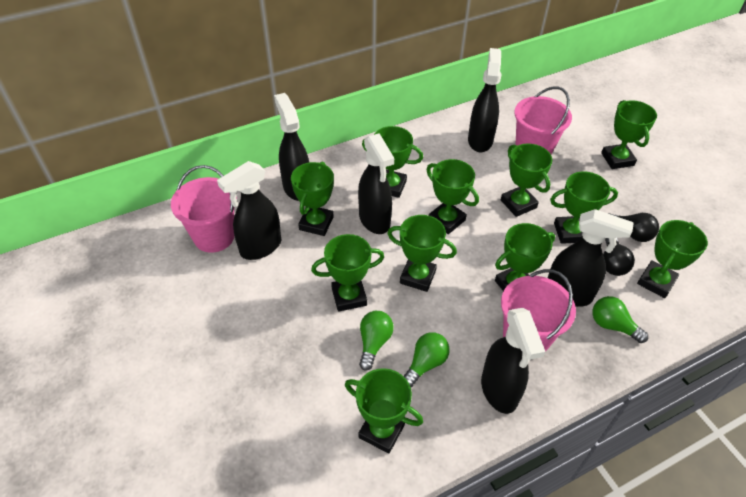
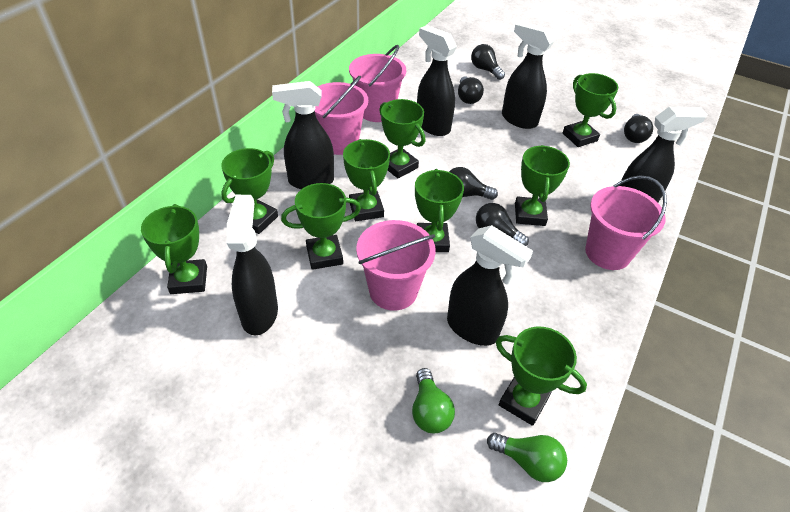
black light bulb: 2 -> 5
green light bulb: 3 -> 2
green trophy: 11 -> 9
pink bucket: 3 -> 4

